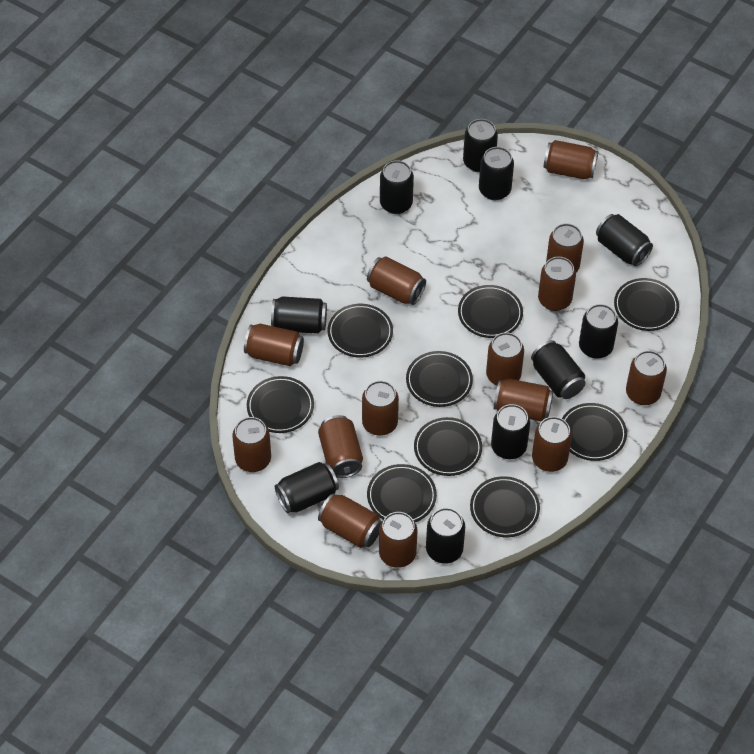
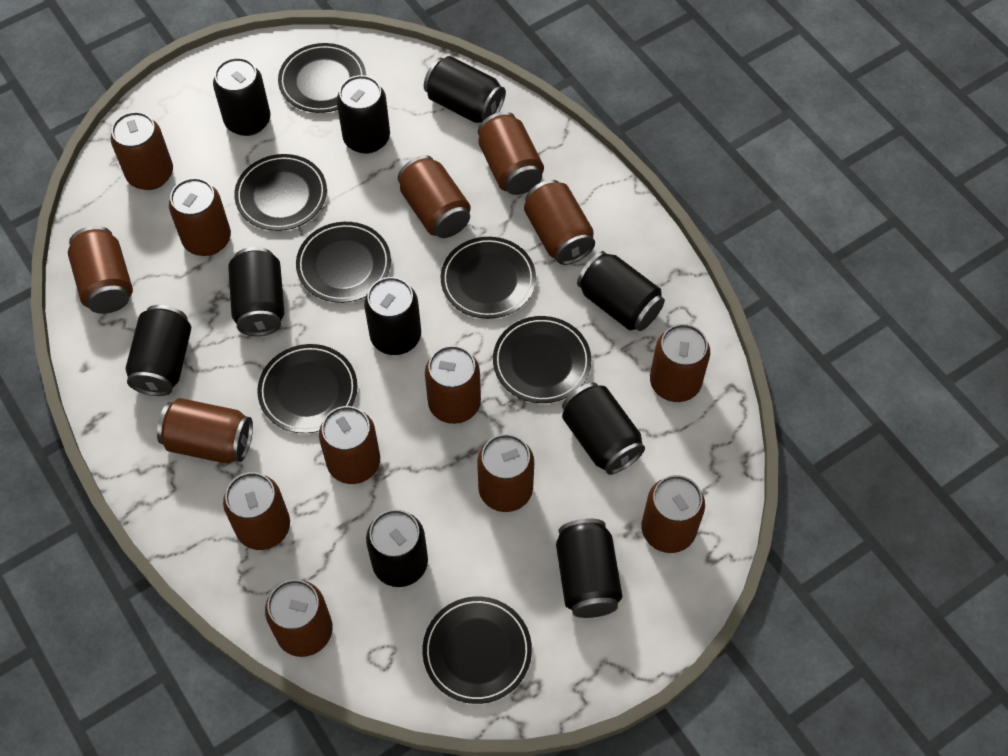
black plate: 9 -> 7

